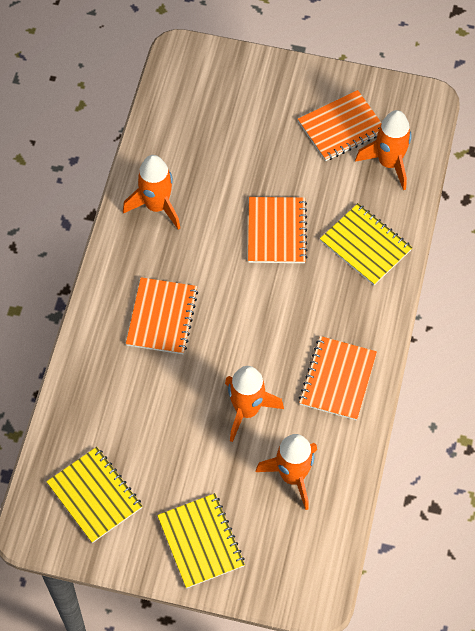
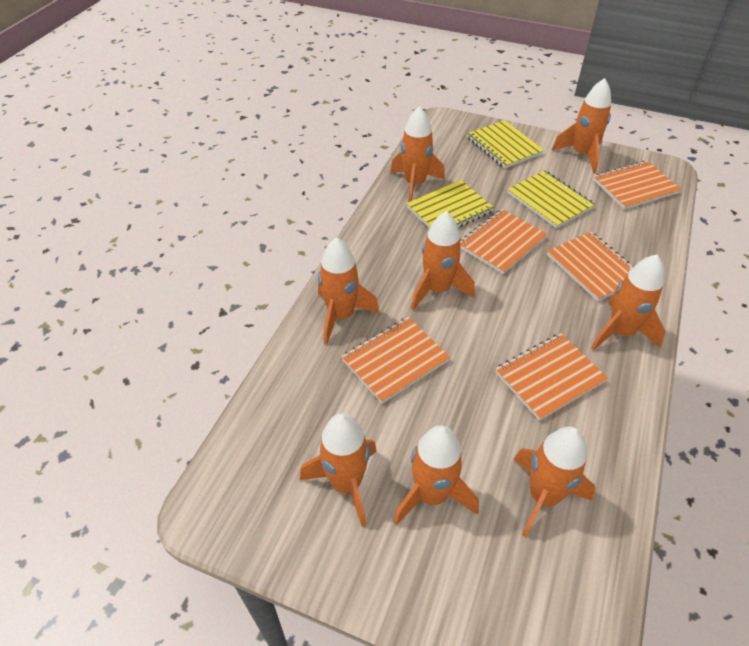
orange notebook: 4 -> 5
orange rocket: 4 -> 8

